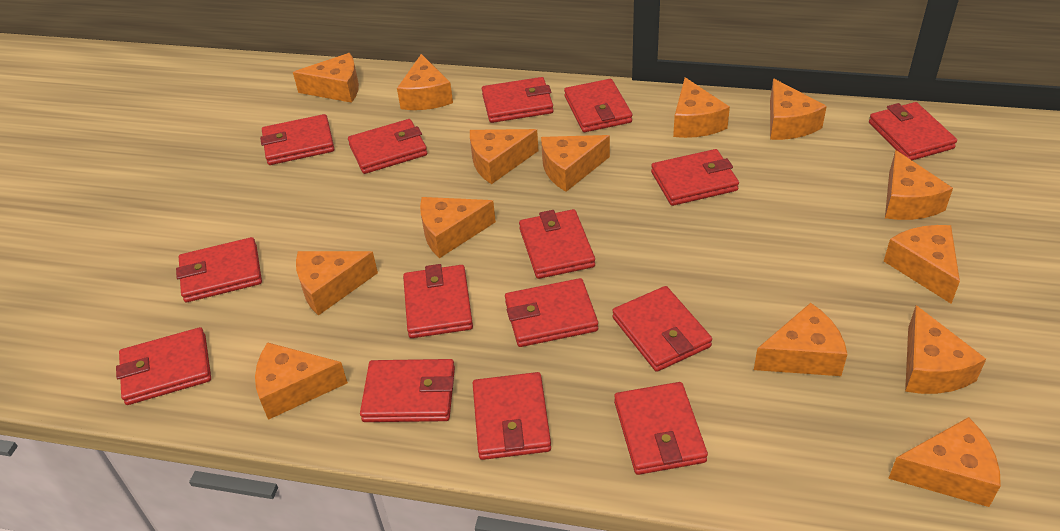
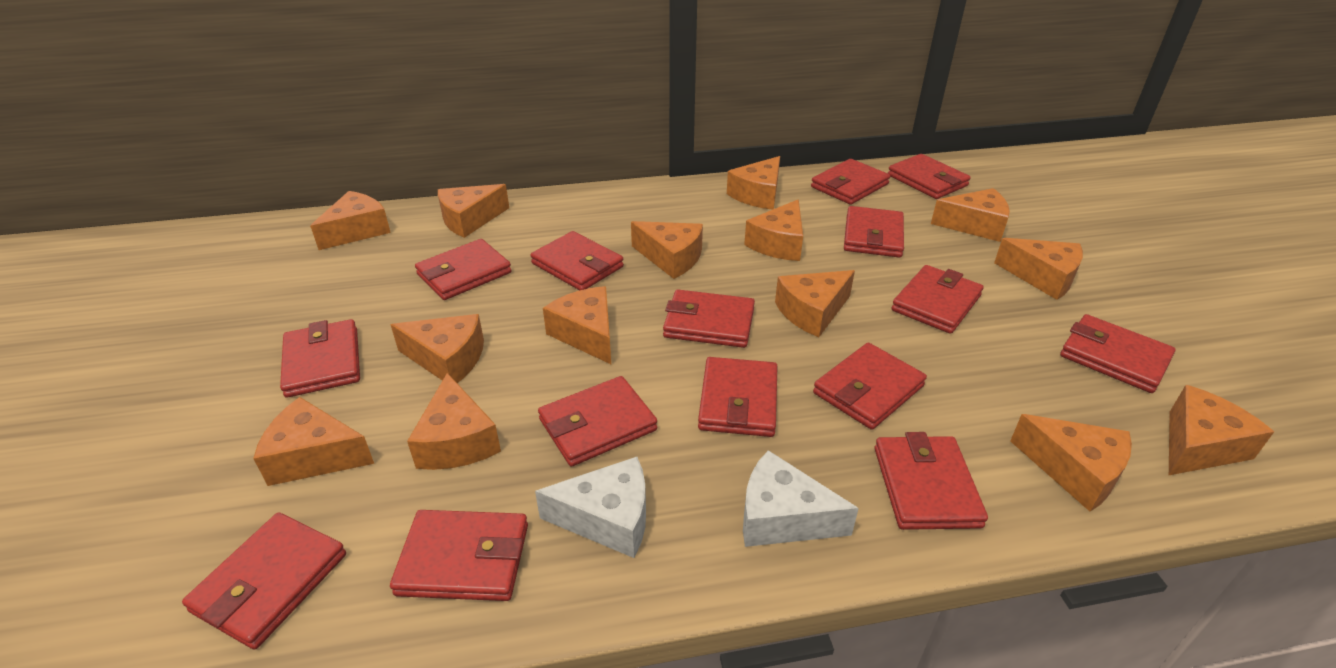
white cheese: 0 -> 2

